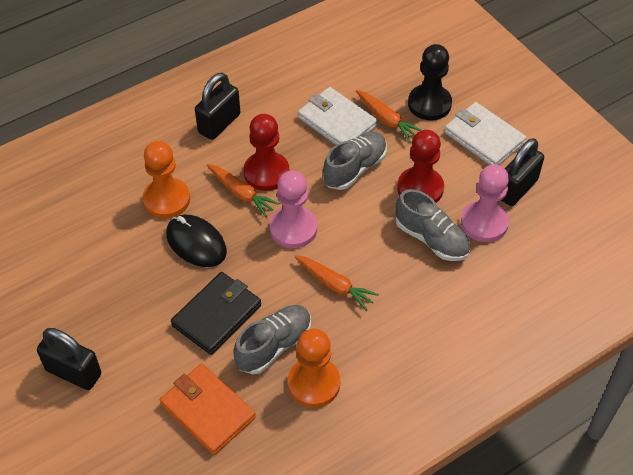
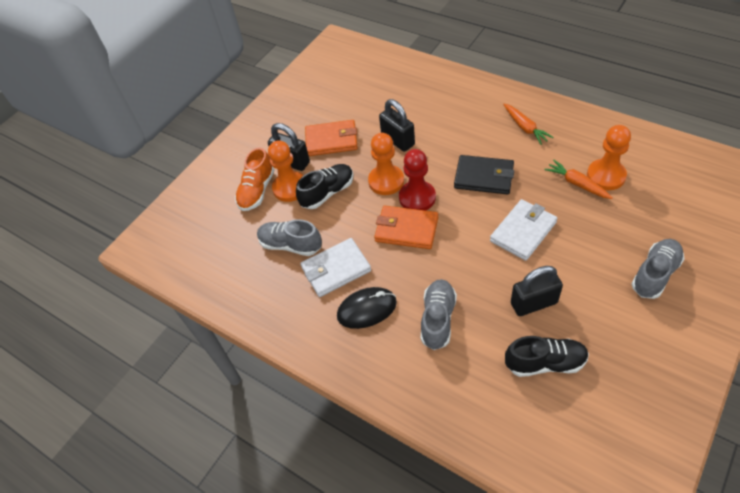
black pawn: 1 -> 0
black shoe: 0 -> 2
orange carrot: 3 -> 2
orange pawn: 2 -> 3
orange shoe: 0 -> 1
orange wallet: 1 -> 2
pink pawn: 2 -> 0
red pawn: 2 -> 1

